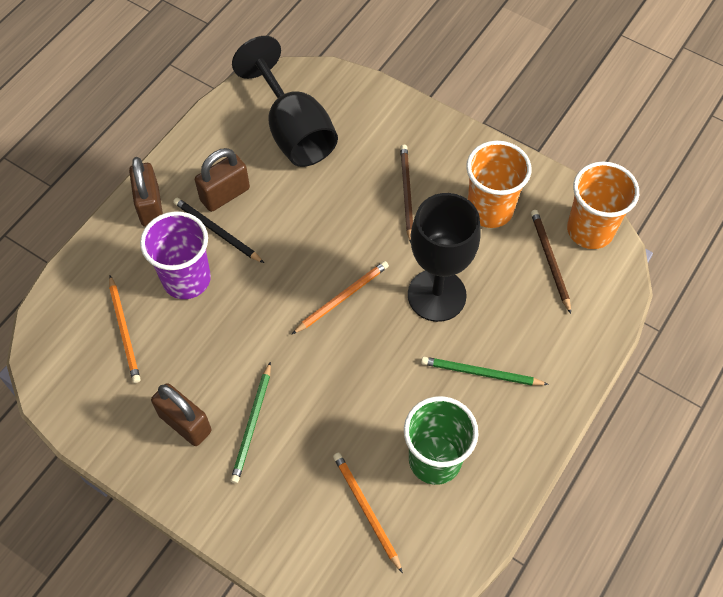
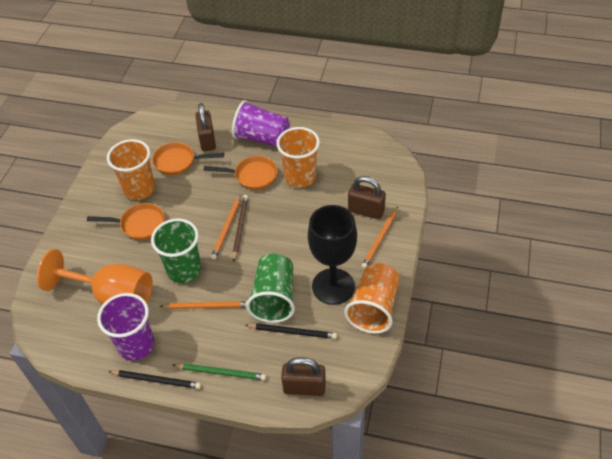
black goblet: 2 -> 1
black pencil: 1 -> 2
brown pencil: 2 -> 1
green cup: 1 -> 2
green pencil: 2 -> 1
orange cup: 2 -> 3
orange goblet: 0 -> 1
orange pan: 0 -> 3
purple cup: 1 -> 2

